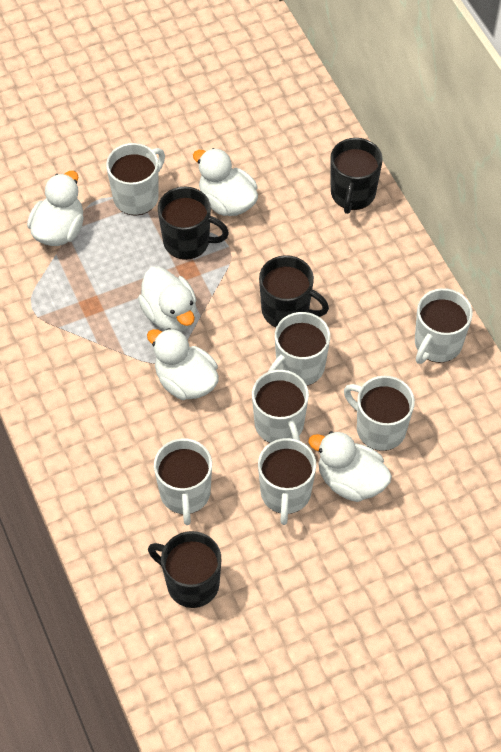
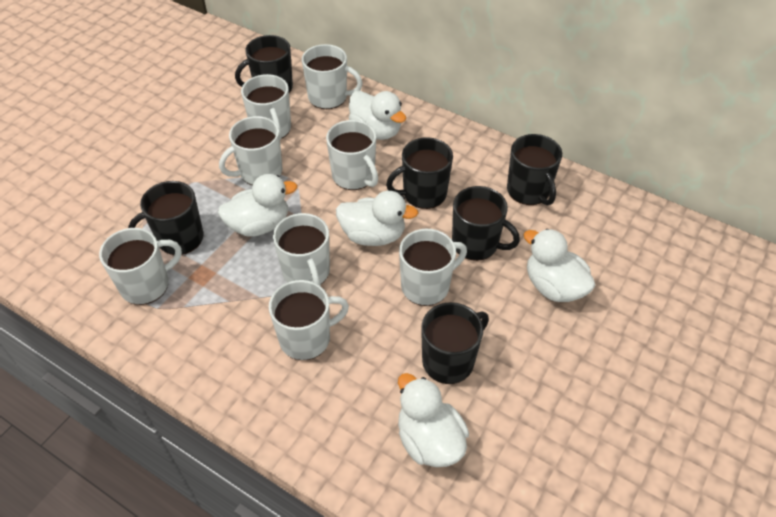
black mug: 4 -> 6
white mug: 7 -> 8

